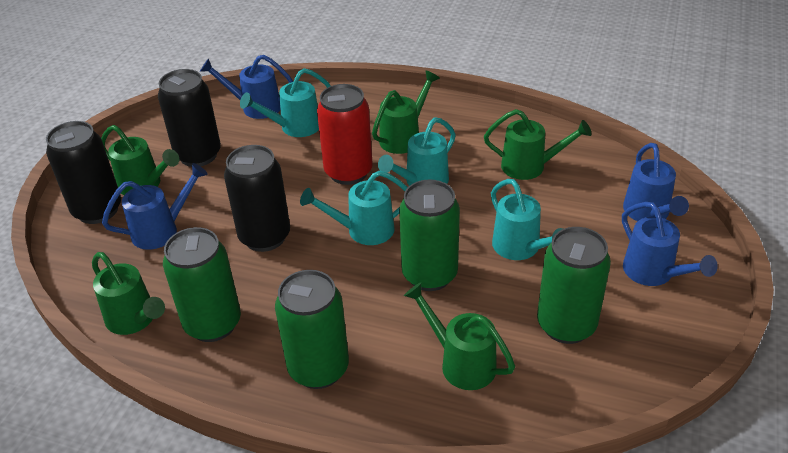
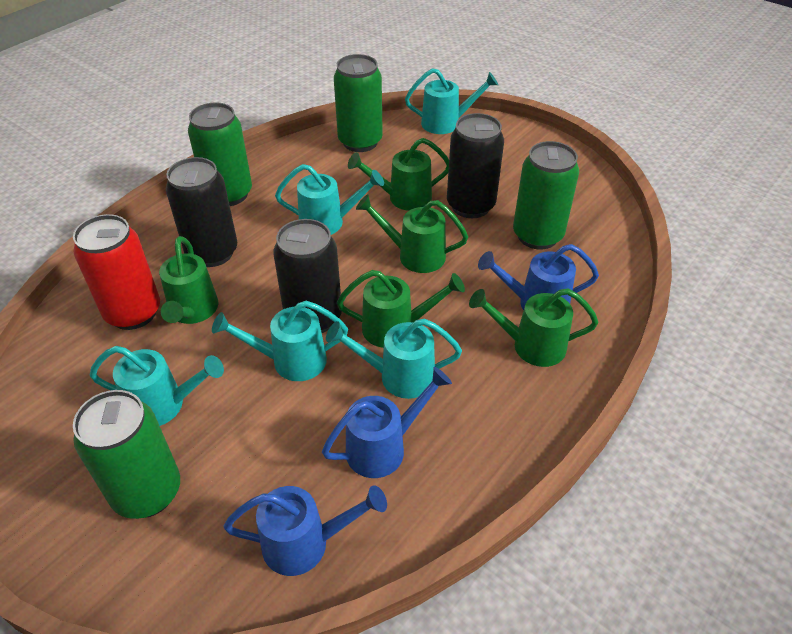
blue watering can: 4 -> 3
turquoise watering can: 4 -> 5

